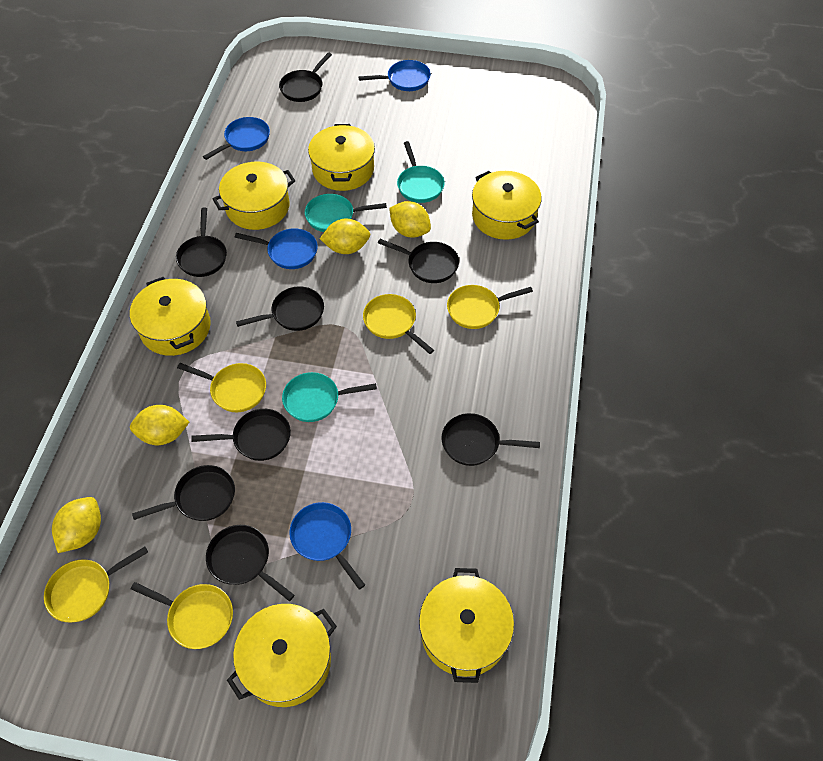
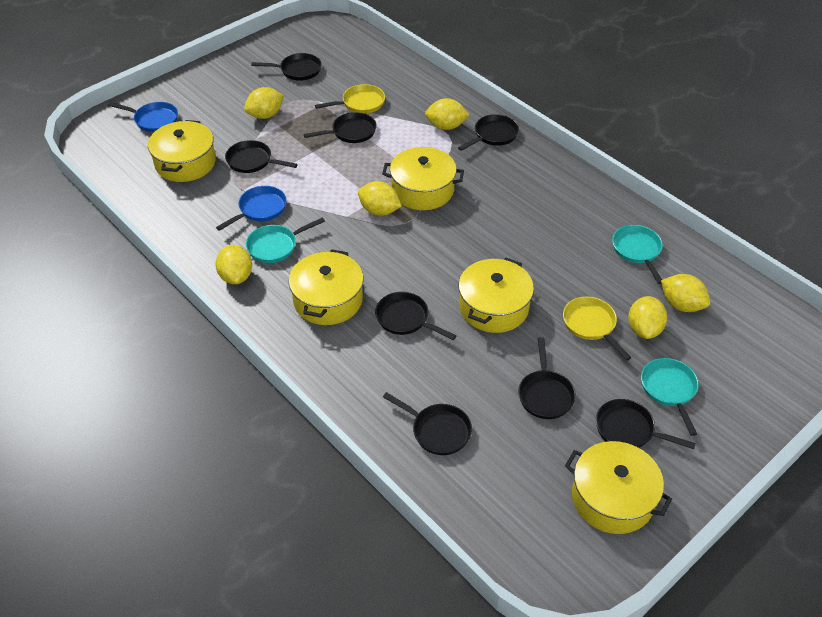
blue pan: 4 -> 2
yellow lemon: 4 -> 6
yellow pan: 5 -> 2
yellow pot: 6 -> 5

